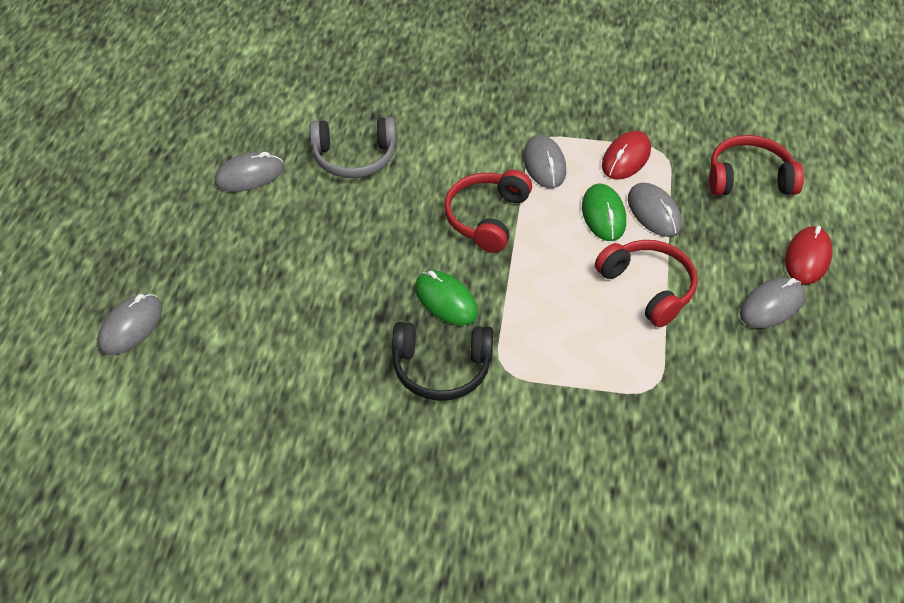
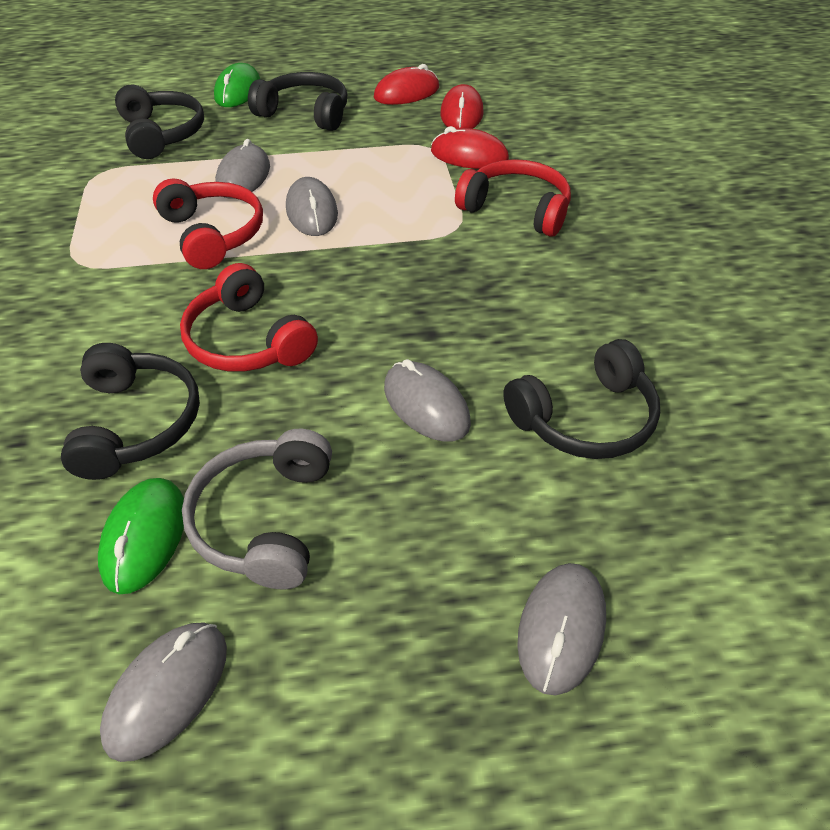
black headphones: 1 -> 4
red mouse: 2 -> 3

